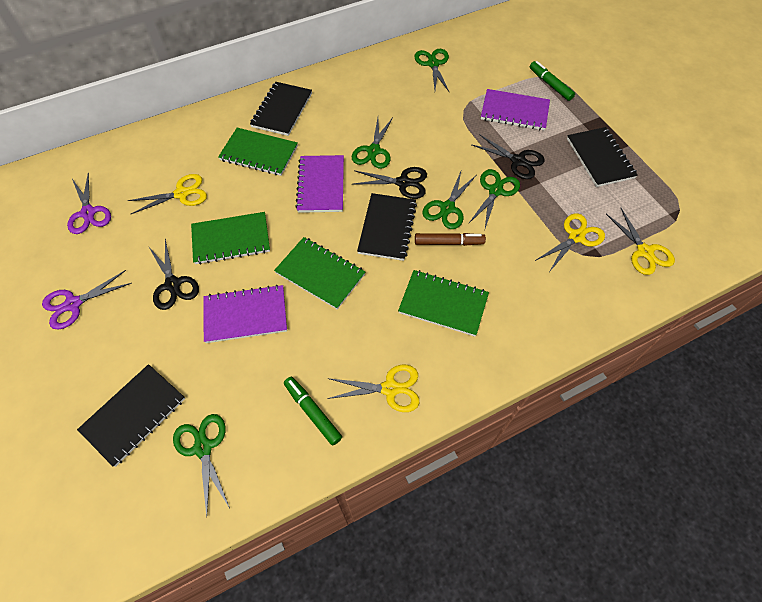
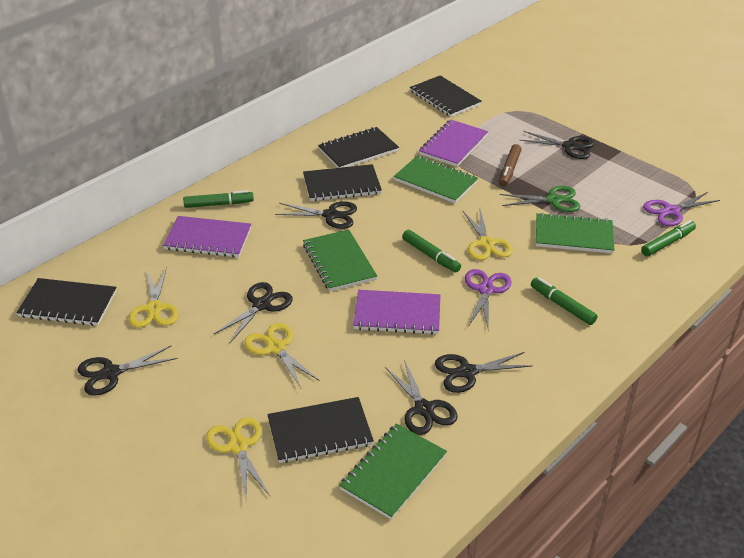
black notebook: 4 -> 5
black scissors: 3 -> 6
green marker: 2 -> 4
green scissors: 5 -> 1

